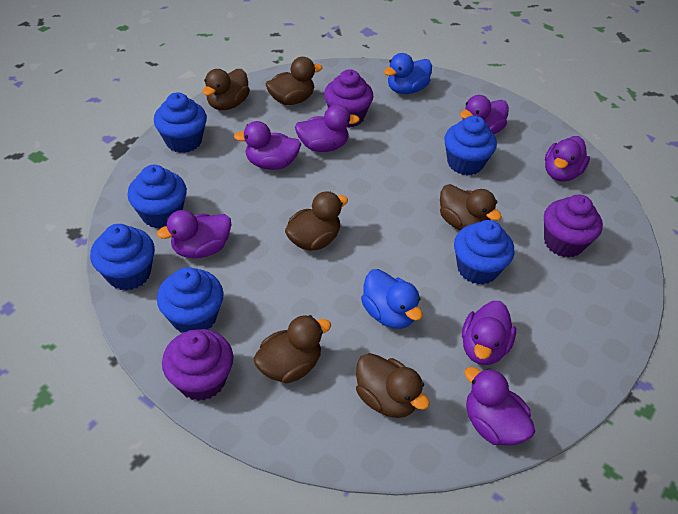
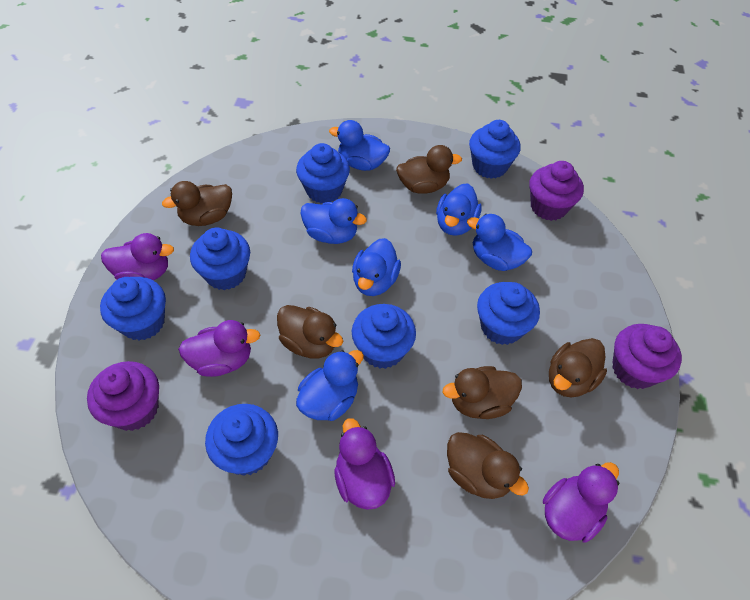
blue cupcake: 6 -> 7
blue duck: 2 -> 6
purple duck: 7 -> 4

